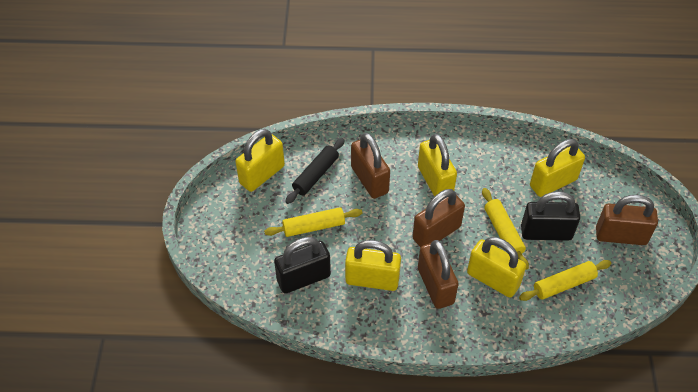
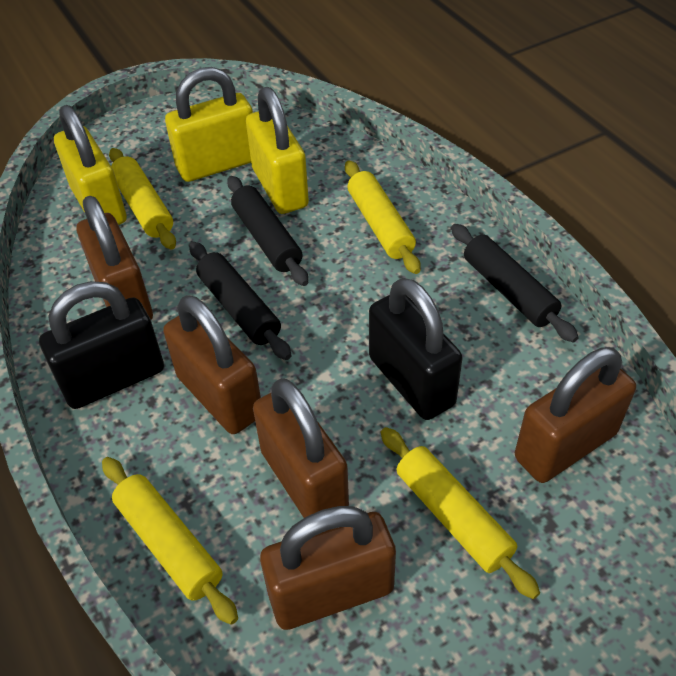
black rolling pin: 1 -> 3
brown padlock: 4 -> 5
yellow padlock: 5 -> 3
yellow rolling pin: 3 -> 4

